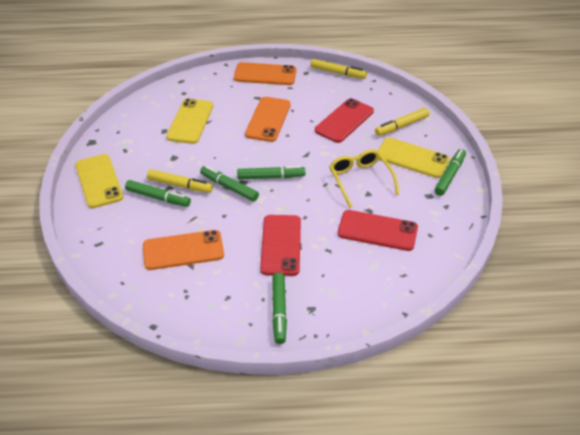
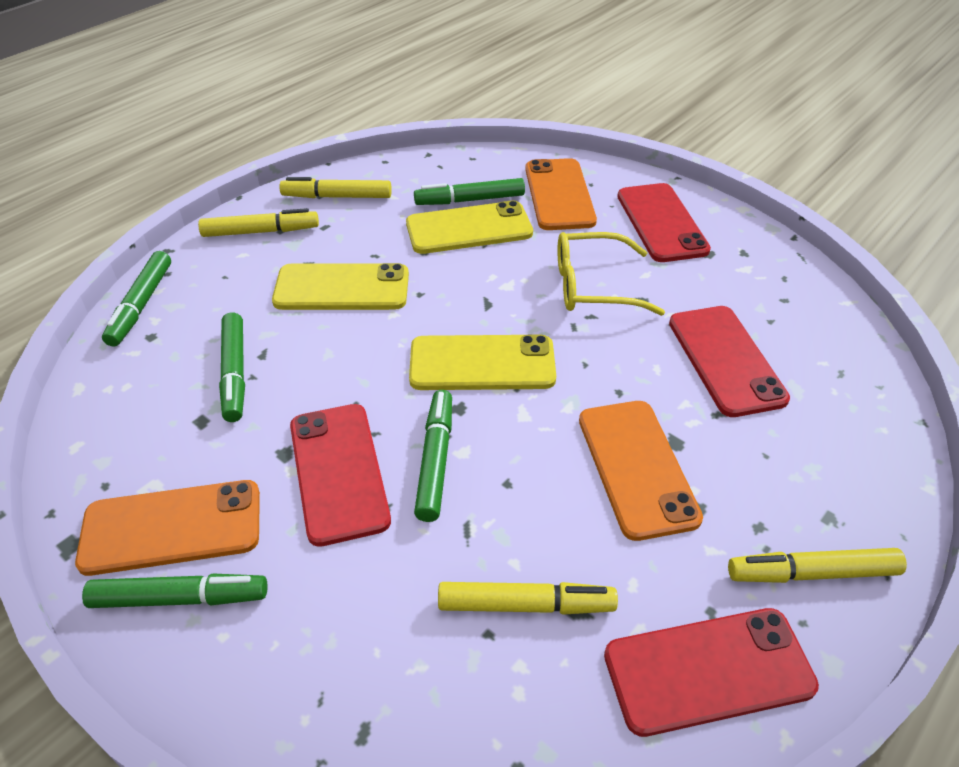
red phone: 3 -> 4
yellow marker: 3 -> 4

